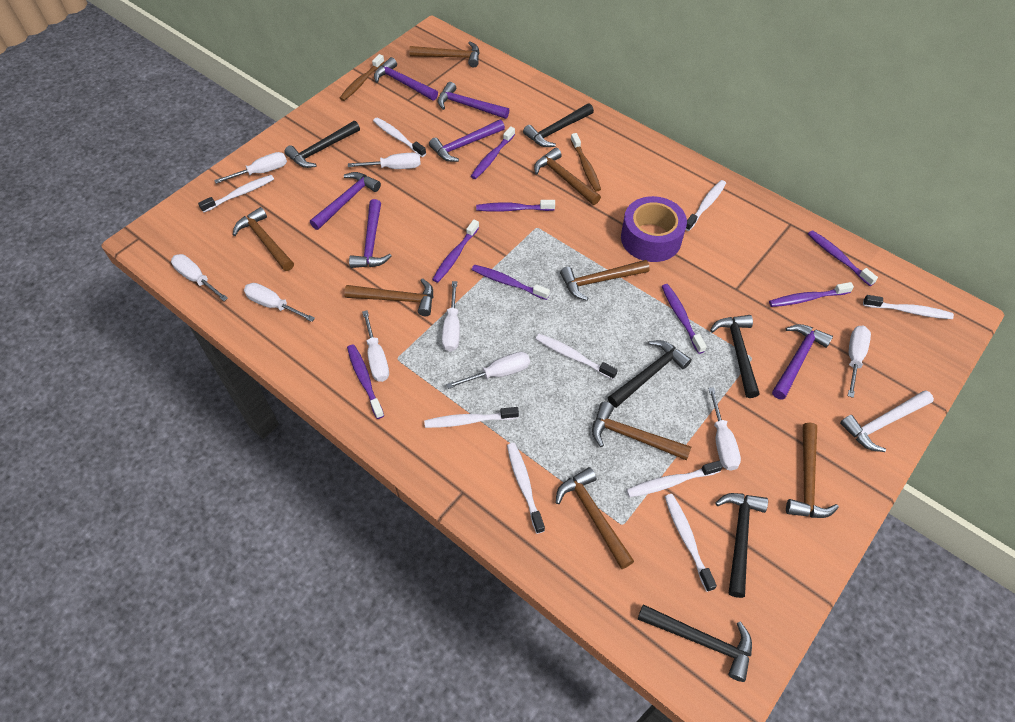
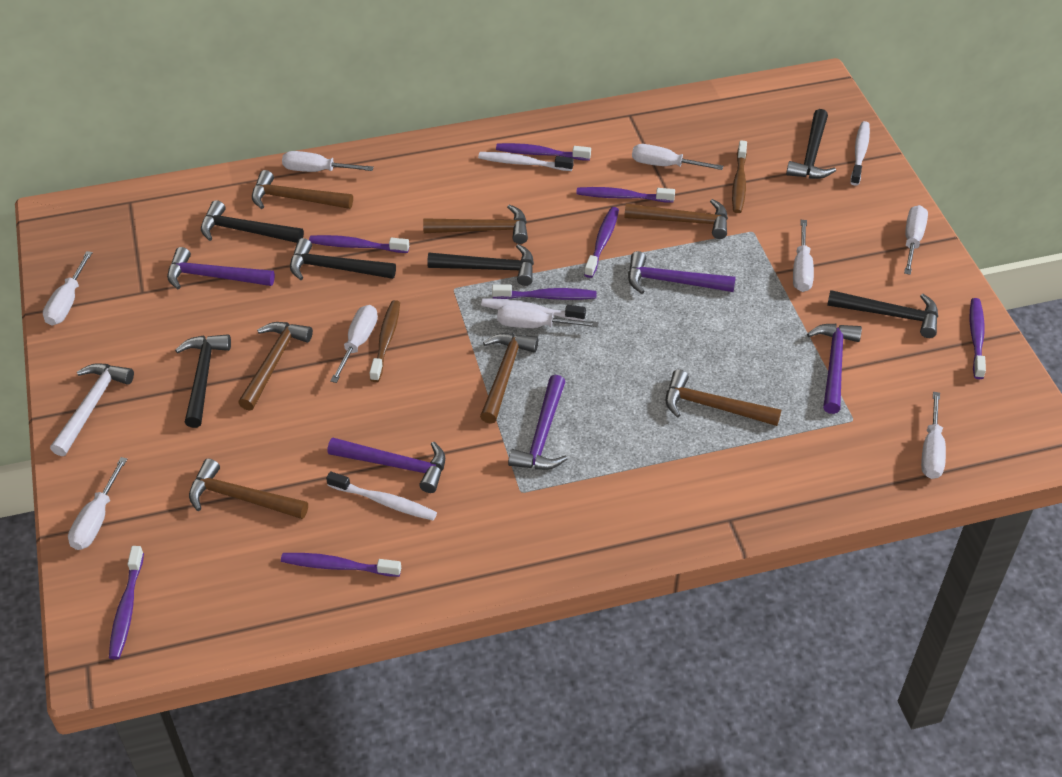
brown hammer: 8 -> 7
purple hammer: 6 -> 5
purple tape: 1 -> 0
white toothbrush: 9 -> 4

